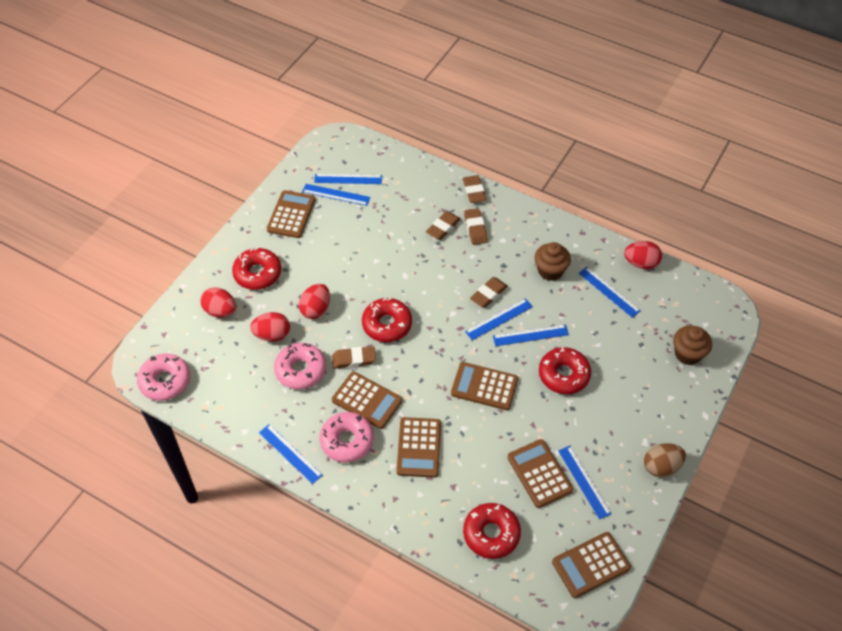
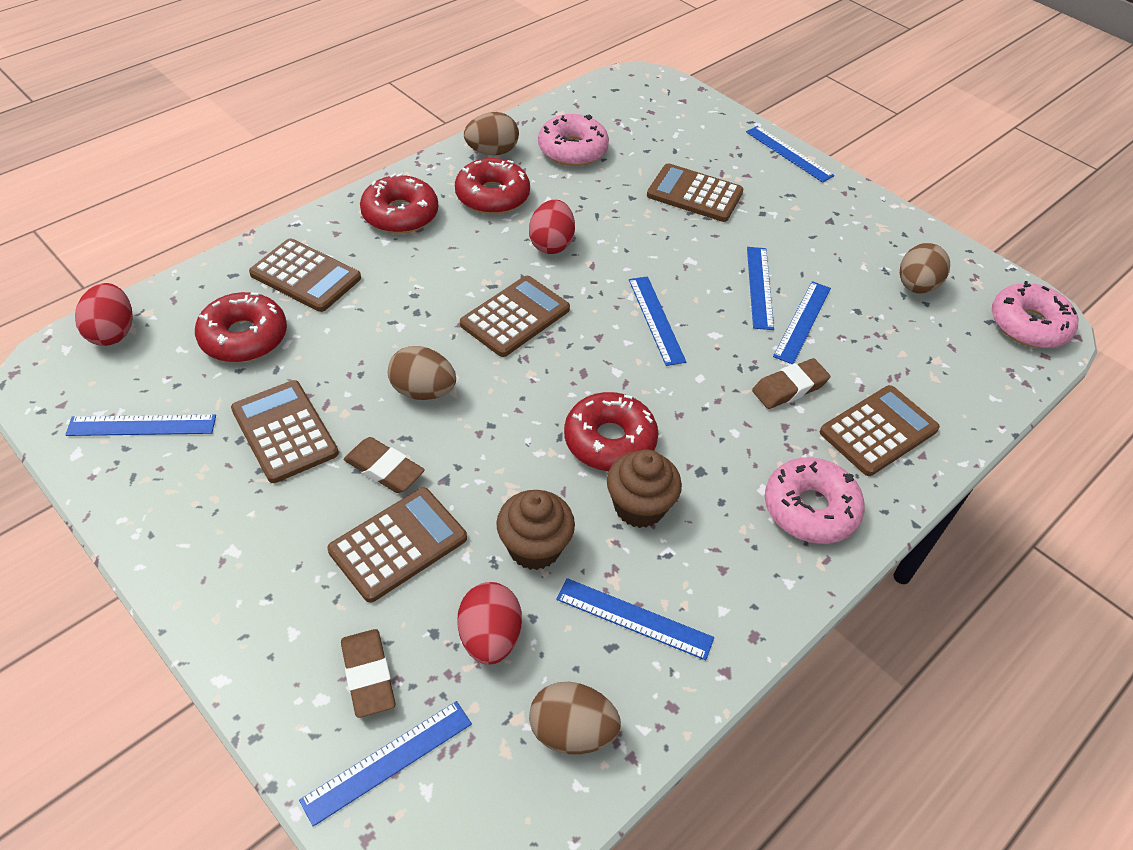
brown egg: 1 -> 4
brown eraser: 5 -> 3
red egg: 4 -> 3

